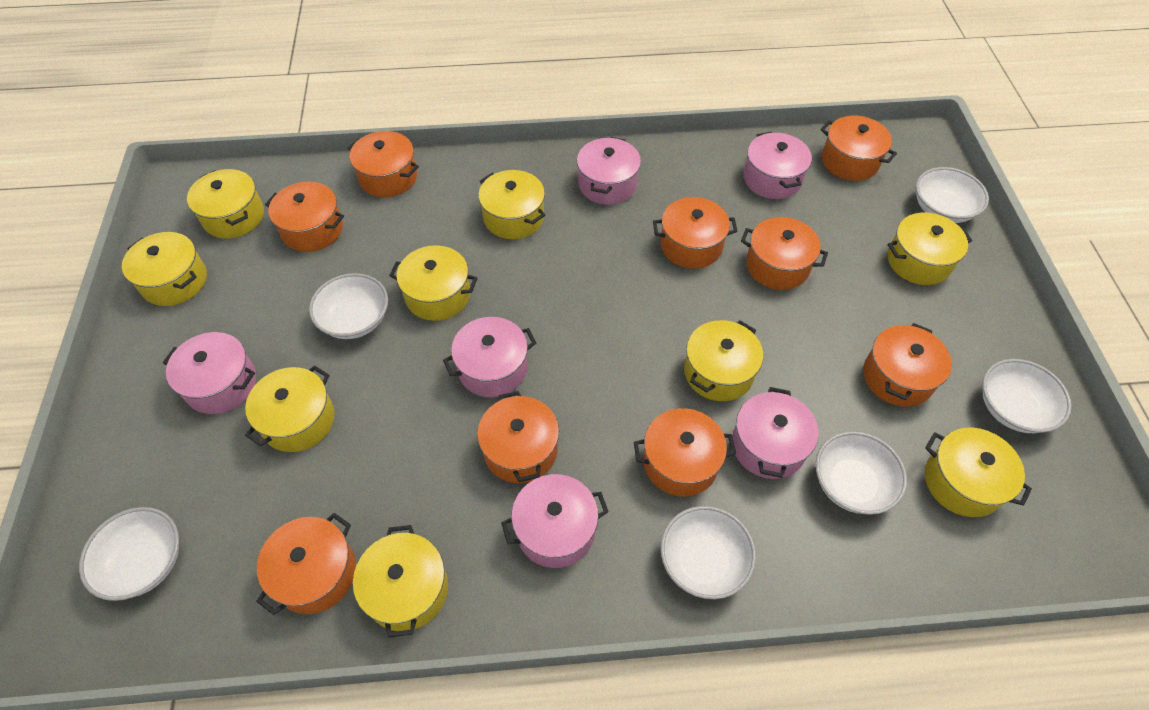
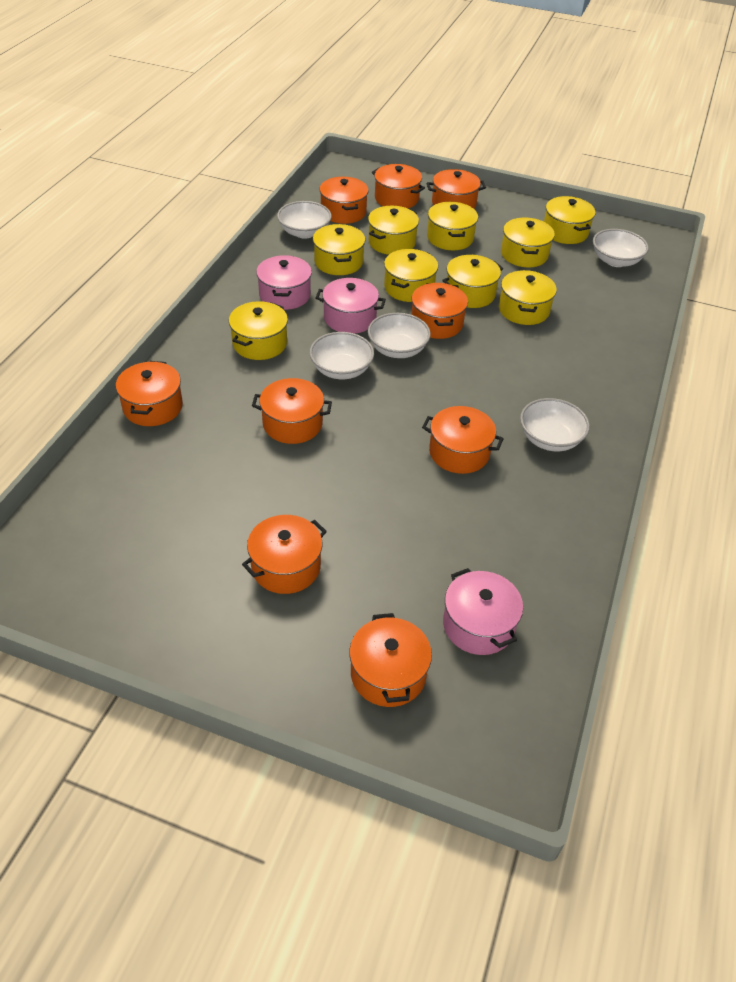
pink pot: 6 -> 3
white bowl: 6 -> 5

